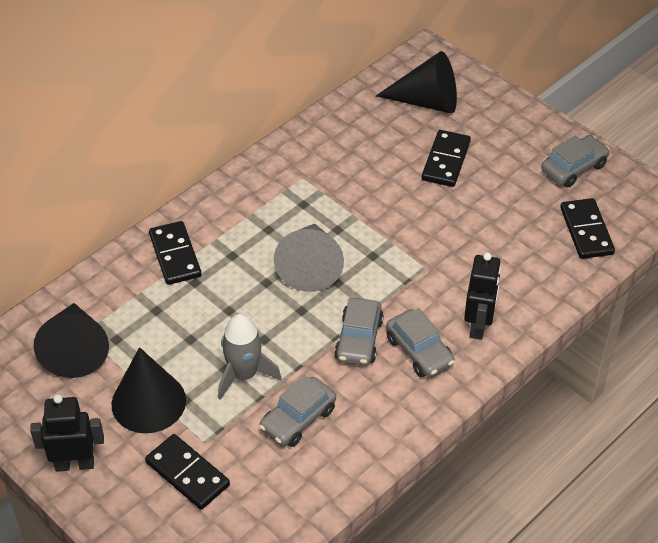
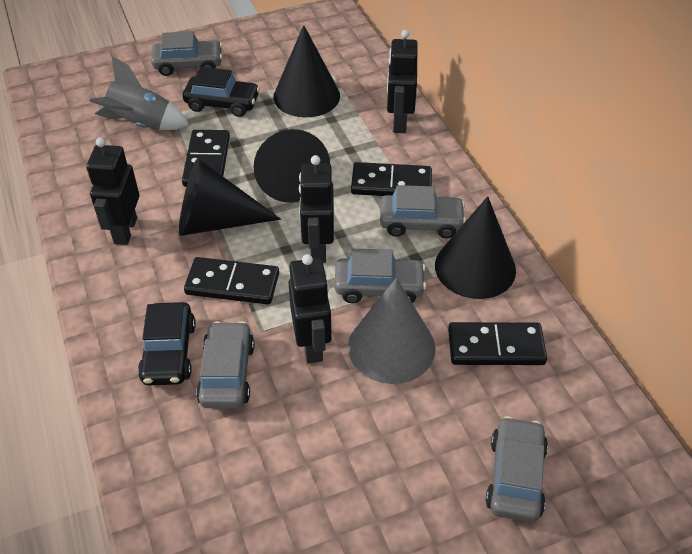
black car: 0 -> 2
black cone: 3 -> 4
black robot: 2 -> 4
grey car: 4 -> 5

